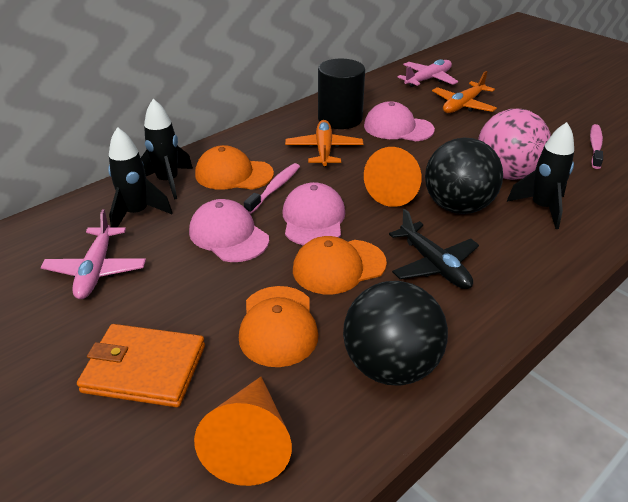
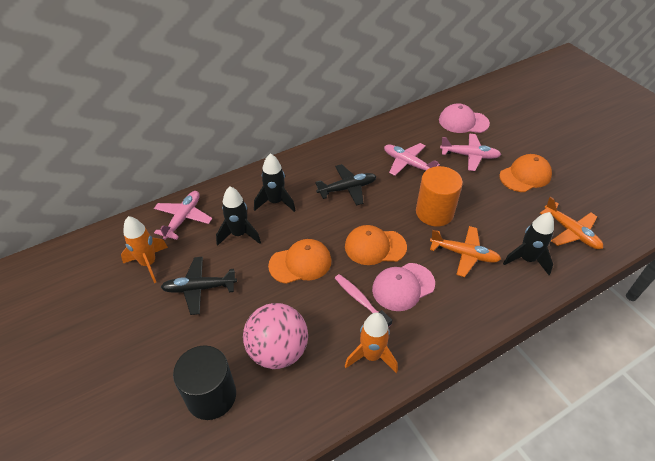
black ball: 2 -> 0
black plane: 1 -> 2
orange cone: 2 -> 0
orange cylinder: 0 -> 1
orange rocket: 0 -> 2
orange wallet: 1 -> 0
pink cap: 3 -> 2
pink plane: 2 -> 3
pink toothbrush: 2 -> 1

